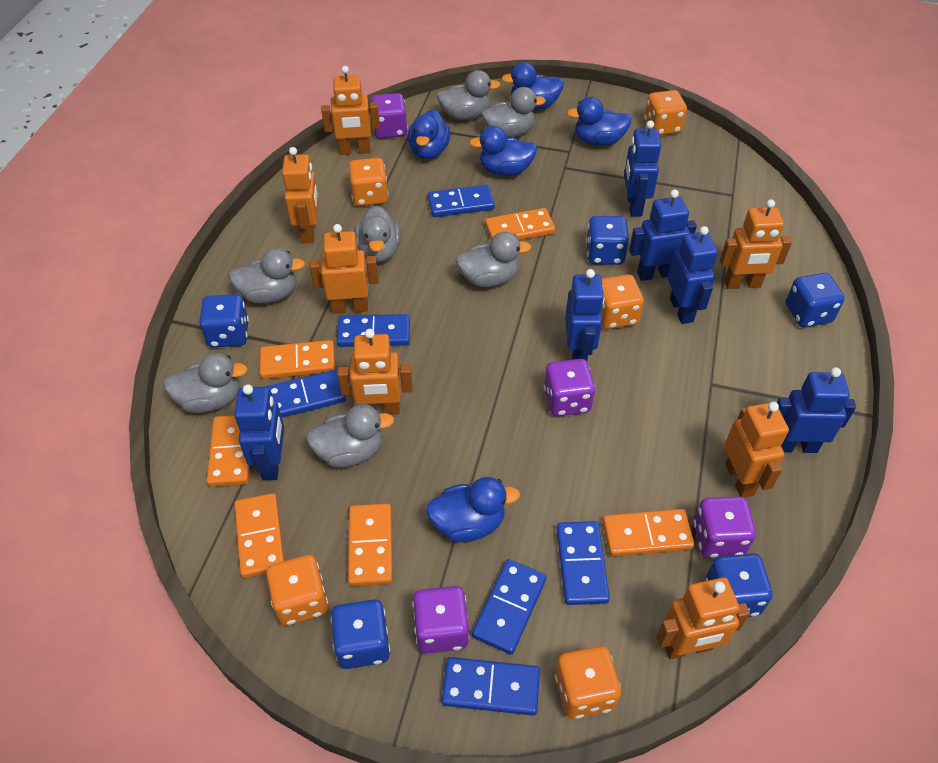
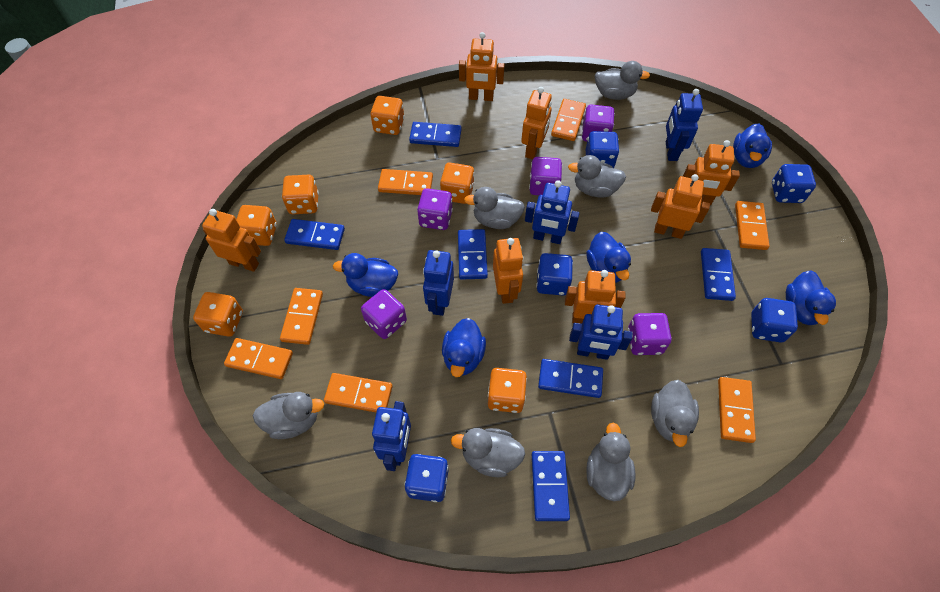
blue robot: 6 -> 5
orange dice: 5 -> 6
orange domino: 6 -> 7
purple dice: 4 -> 5

